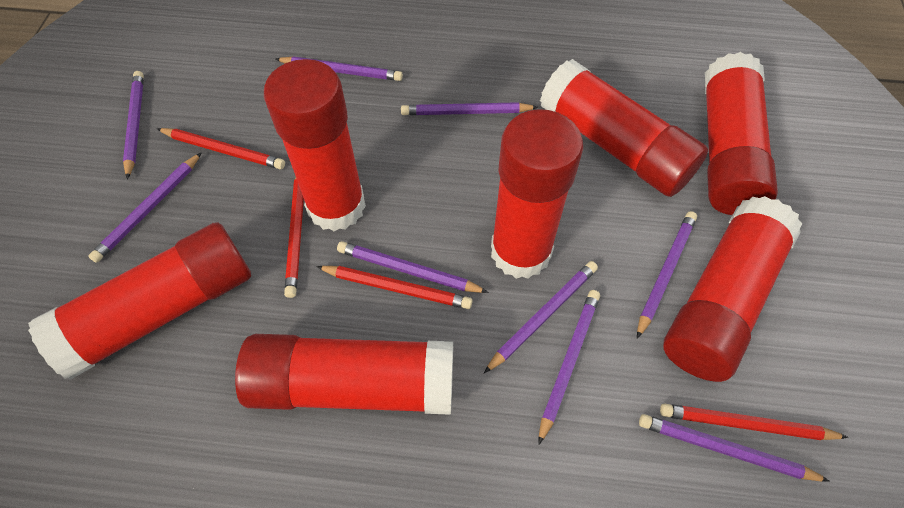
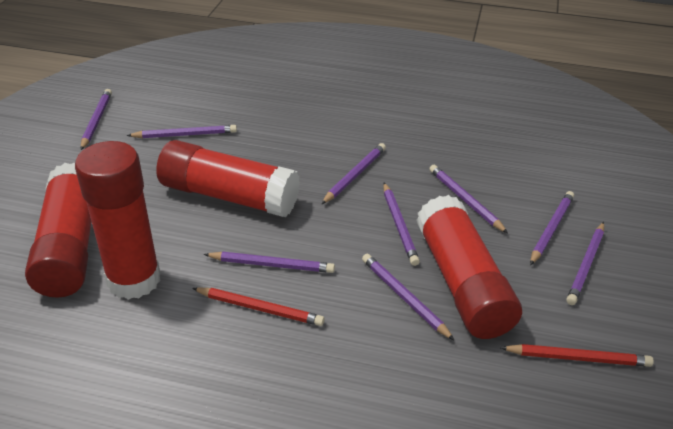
red glue stick: 7 -> 4
red pencil: 4 -> 2

